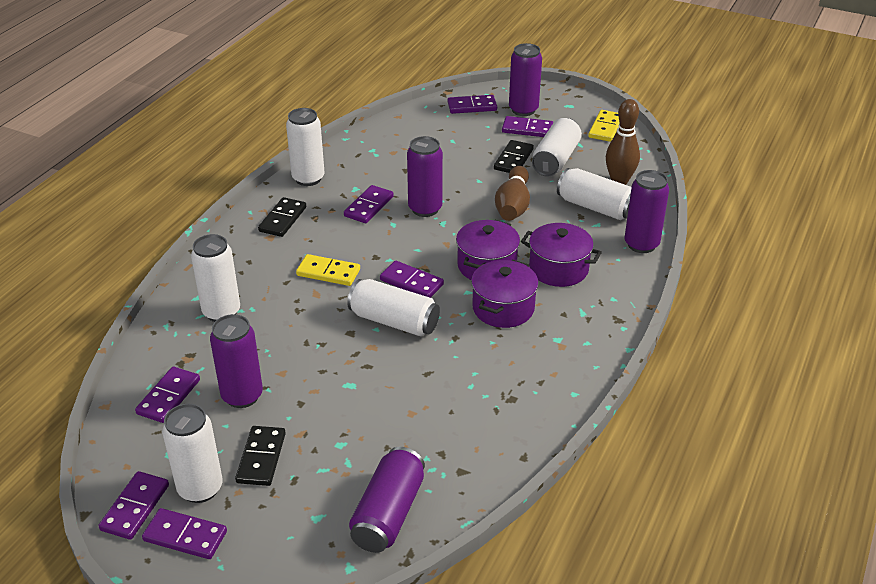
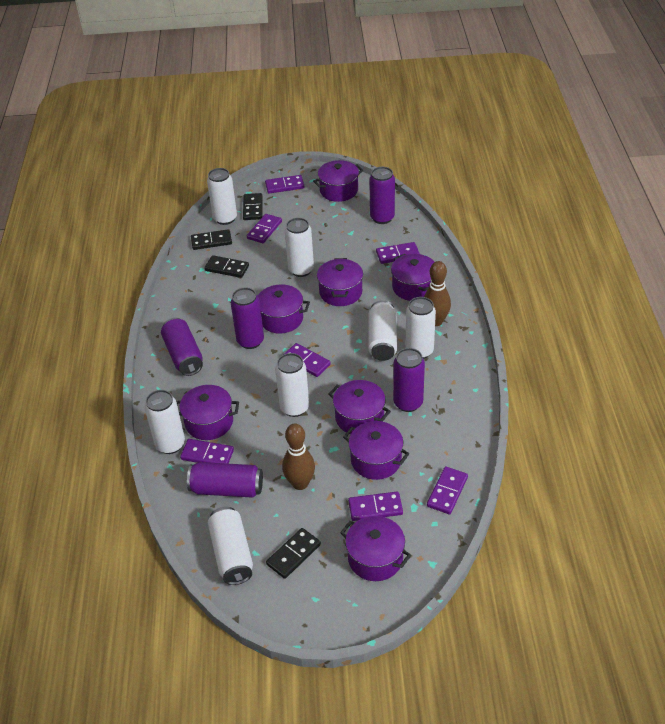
black domino: 3 -> 4
purple pot: 3 -> 8
white can: 6 -> 7
yellow domino: 2 -> 0

